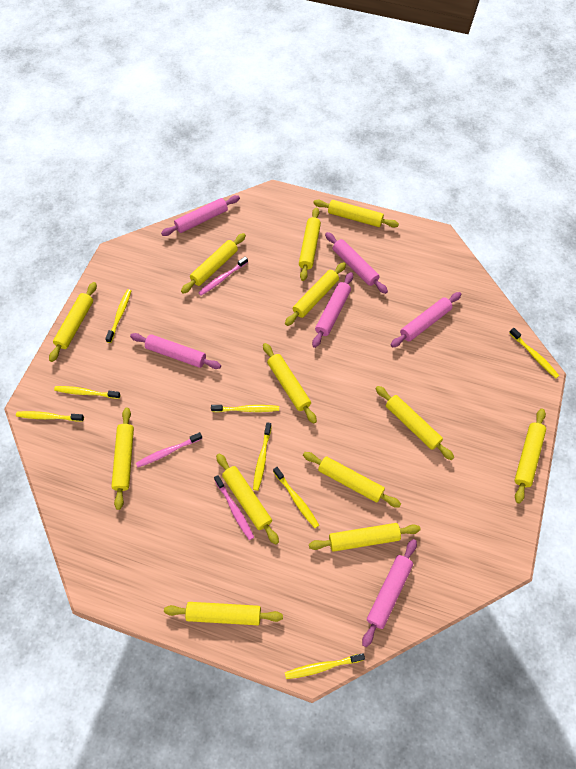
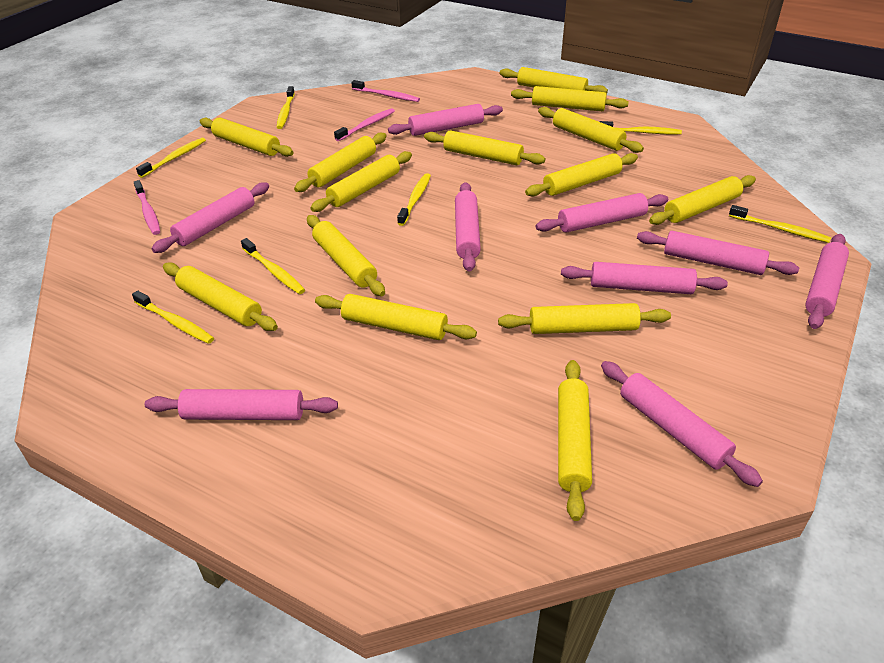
pink rolling pin: 6 -> 9
yellow rolling pin: 13 -> 14
yellow toothbrush: 8 -> 7

